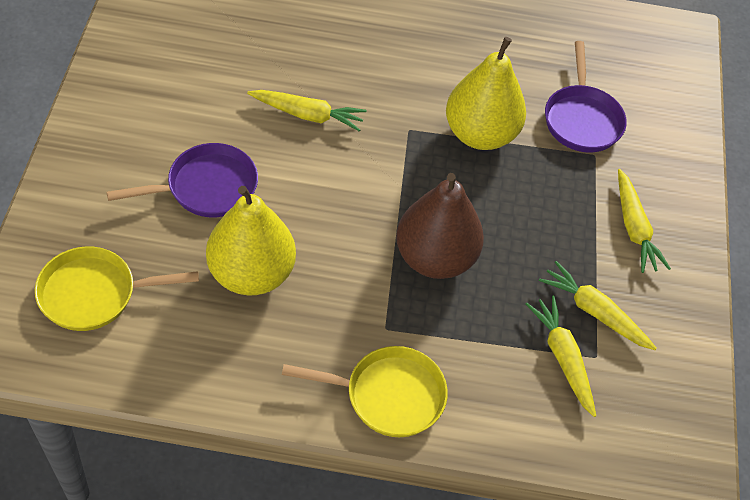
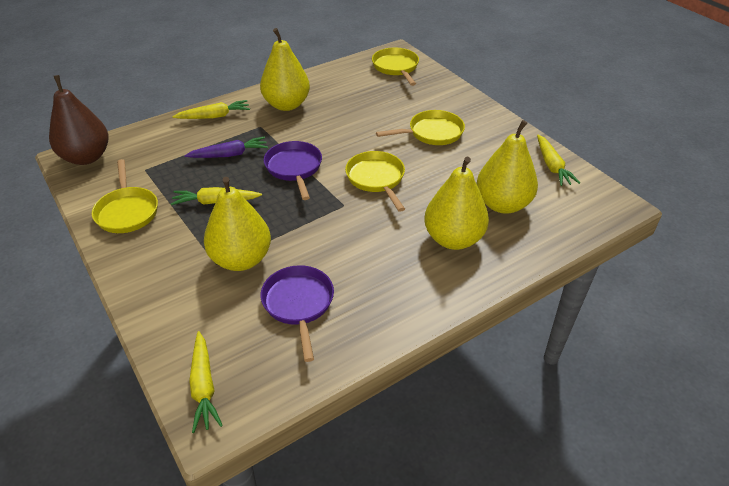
purple carrot: 0 -> 1
yellow pan: 2 -> 4
yellow pear: 2 -> 4

